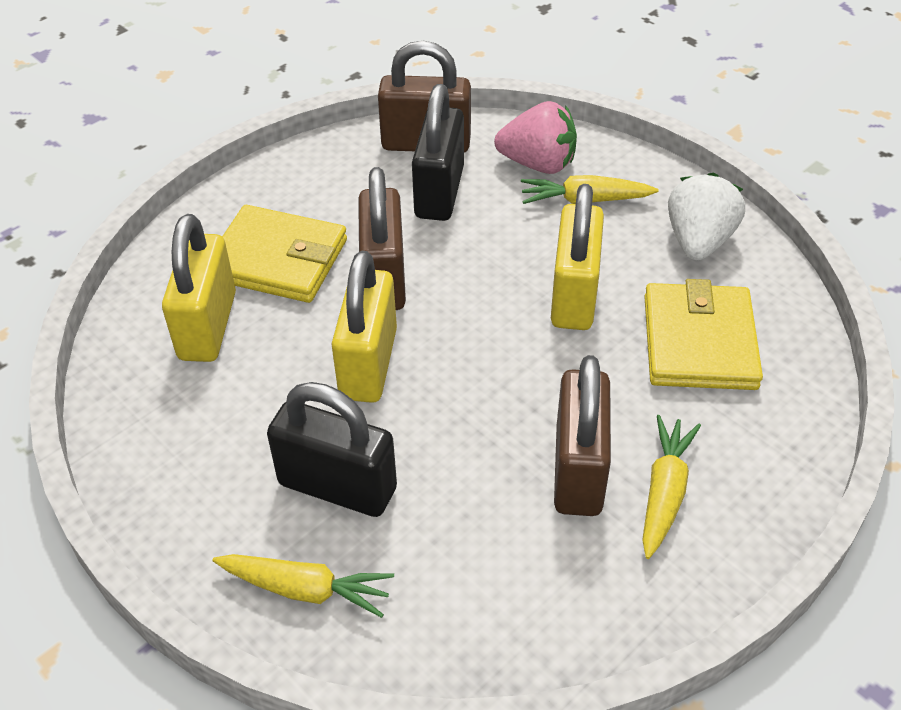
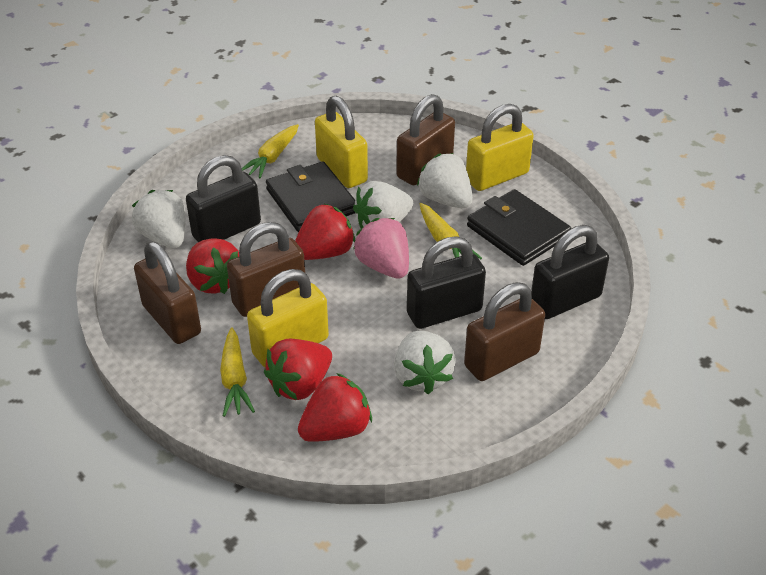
black padlock: 2 -> 3
black wallet: 0 -> 2
brown padlock: 3 -> 4
red strawberry: 0 -> 4
white strawberry: 1 -> 4
yellow wallet: 2 -> 0

